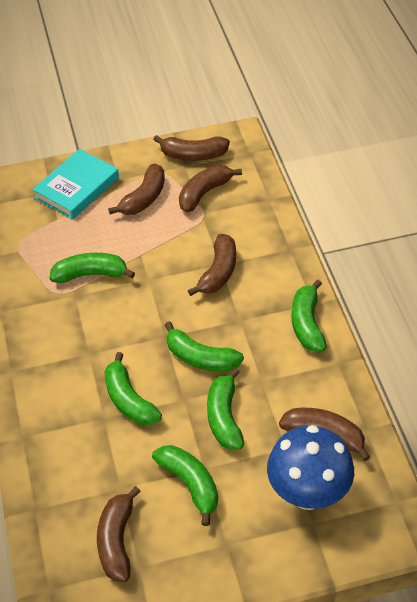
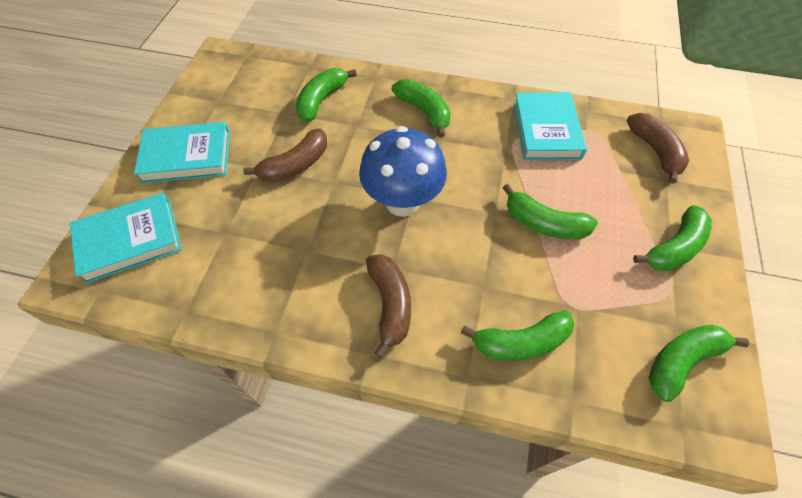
brown banana: 6 -> 3
turquoise book: 1 -> 3

